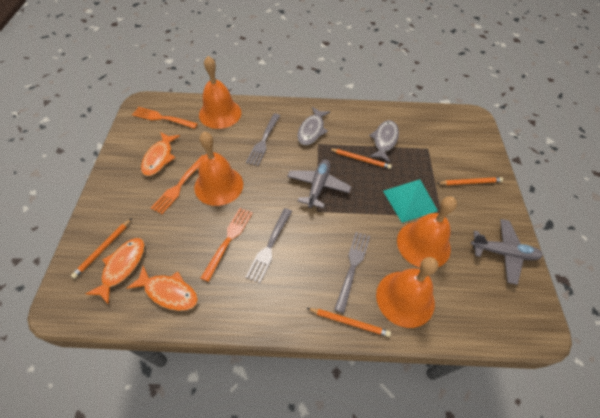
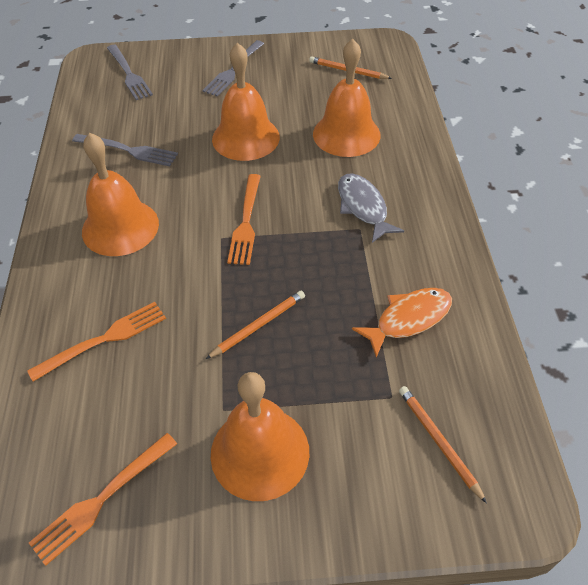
grey fish: 2 -> 1
grey plane: 2 -> 0
orange fish: 3 -> 1
orange pencil: 4 -> 3
turquoise pyramid: 1 -> 0

